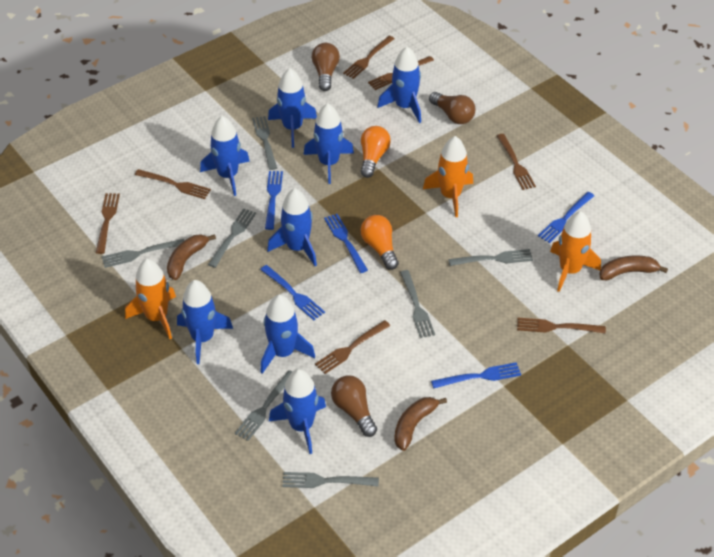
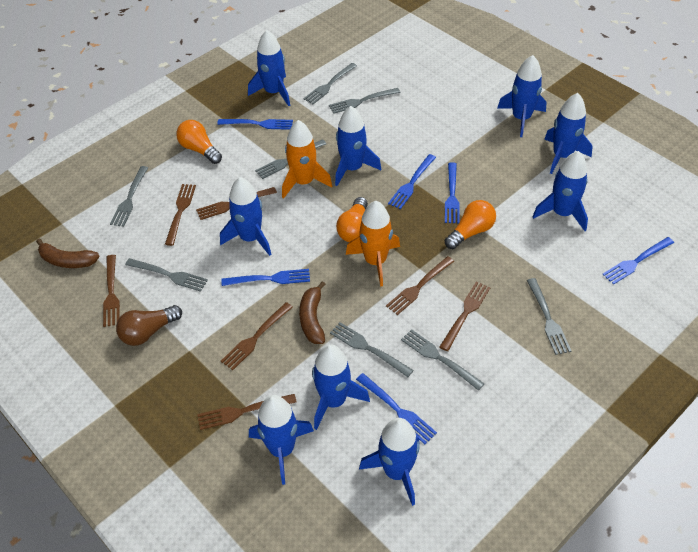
blue fork: 5 -> 6
blue rocket: 8 -> 9
brown banana: 3 -> 2
brown light bulb: 3 -> 1
grey fork: 7 -> 8
orange light bulb: 2 -> 3
orange rocket: 3 -> 2

